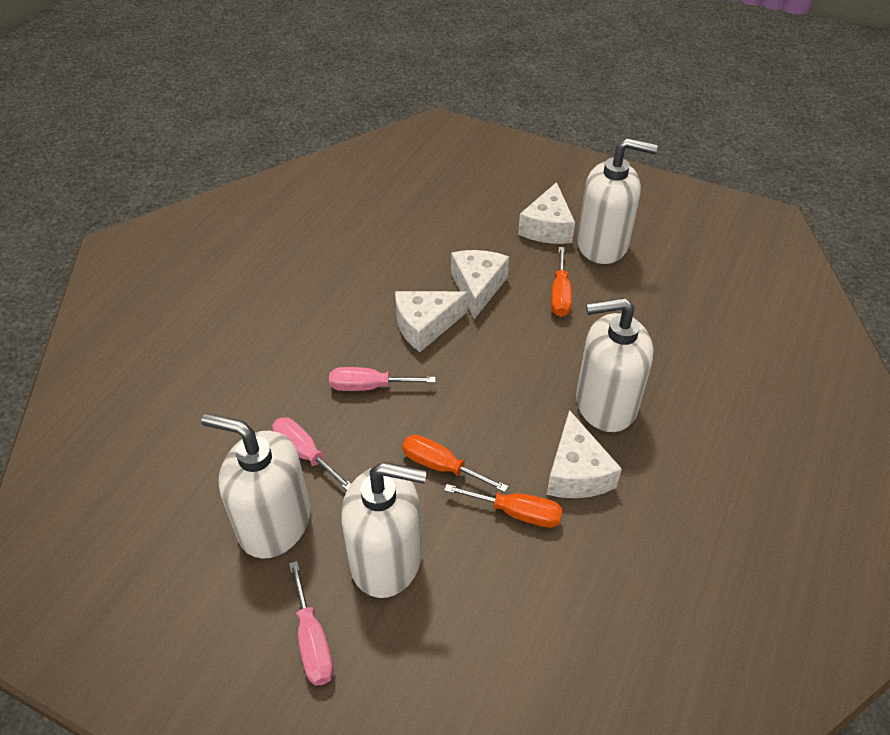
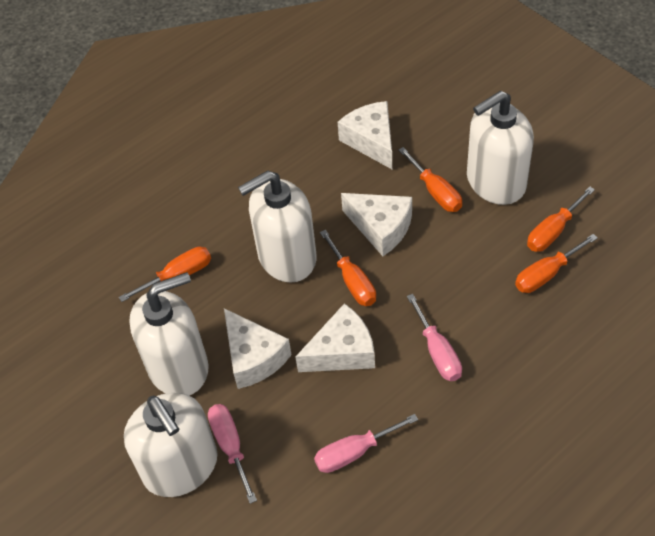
orange screwdriver: 3 -> 5

